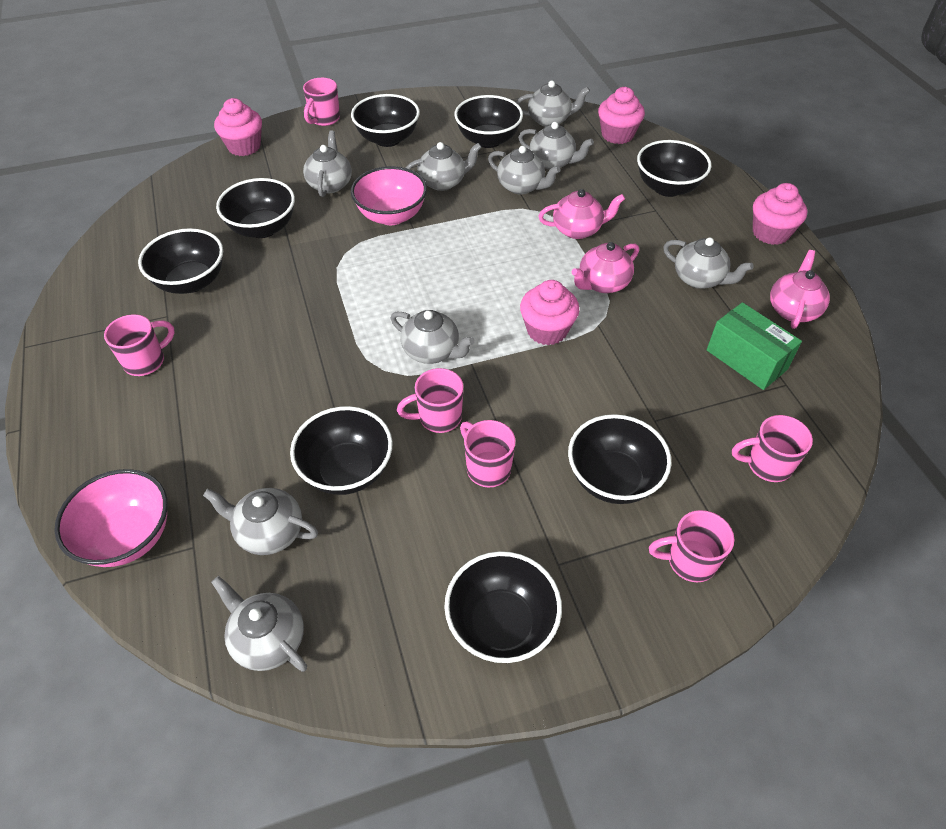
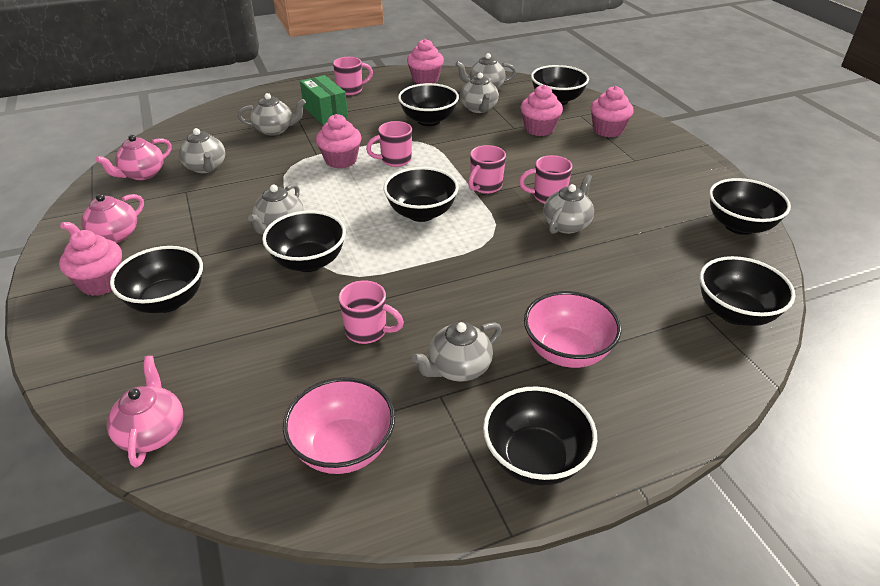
grey teapot: 9 -> 7
pink cupcake: 4 -> 5
pink mug: 6 -> 5

